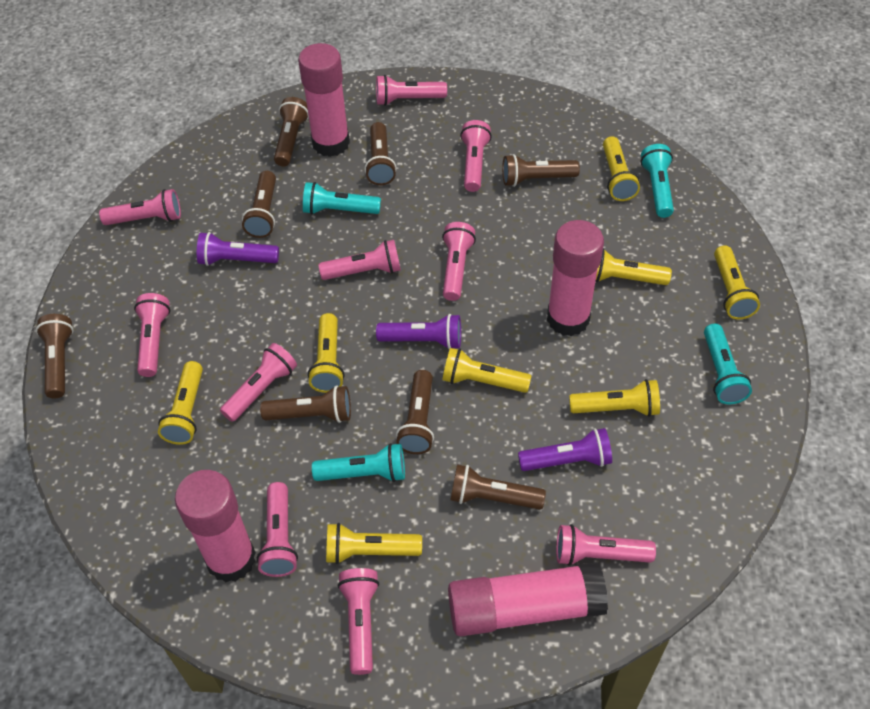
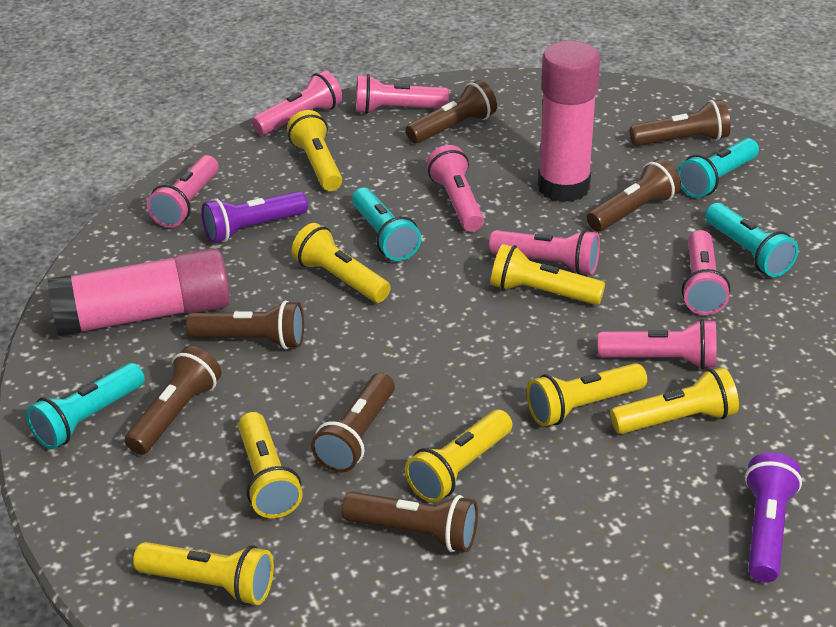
brown flashlight: 8 -> 7
pink flashlight: 10 -> 7
pink glue stick: 4 -> 2
purple flashlight: 3 -> 2

